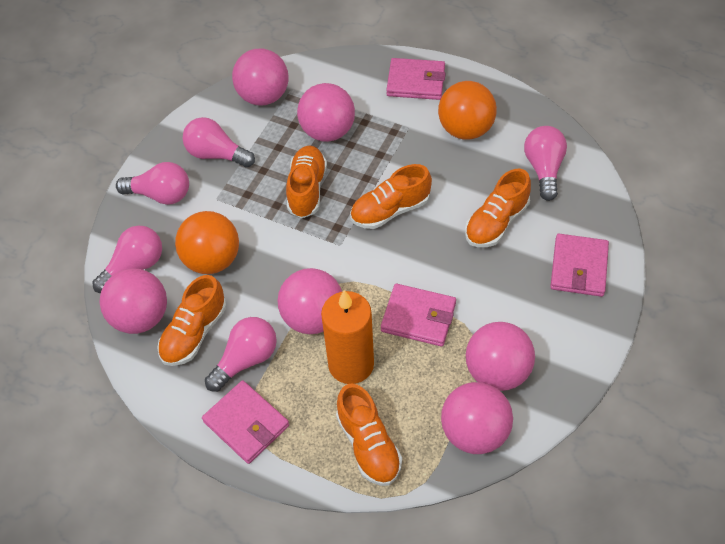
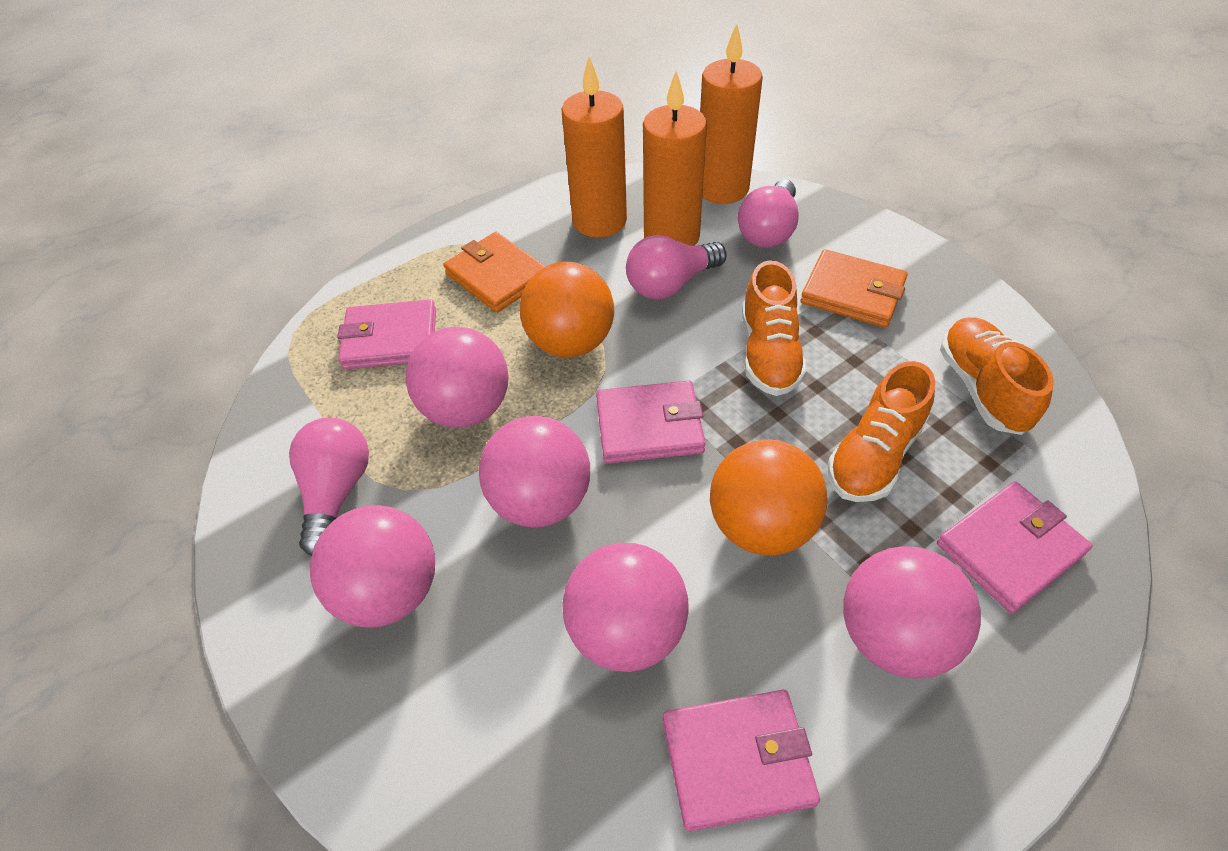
orange candle: 1 -> 3
orange shoe: 5 -> 3
orange wallet: 0 -> 2
pink ball: 6 -> 5
pink light bulb: 5 -> 3

